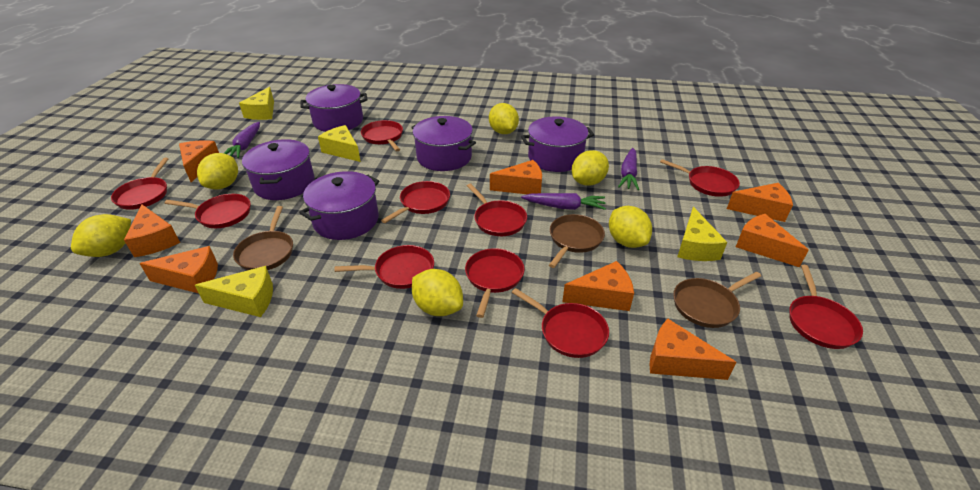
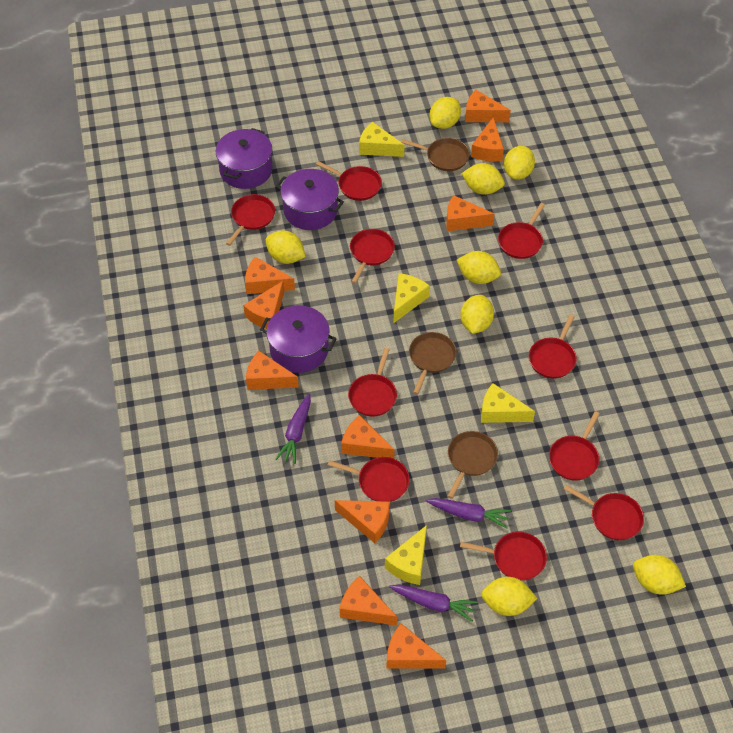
orange cheese: 8 -> 10
purple pot: 5 -> 3
yellow lemon: 6 -> 8

